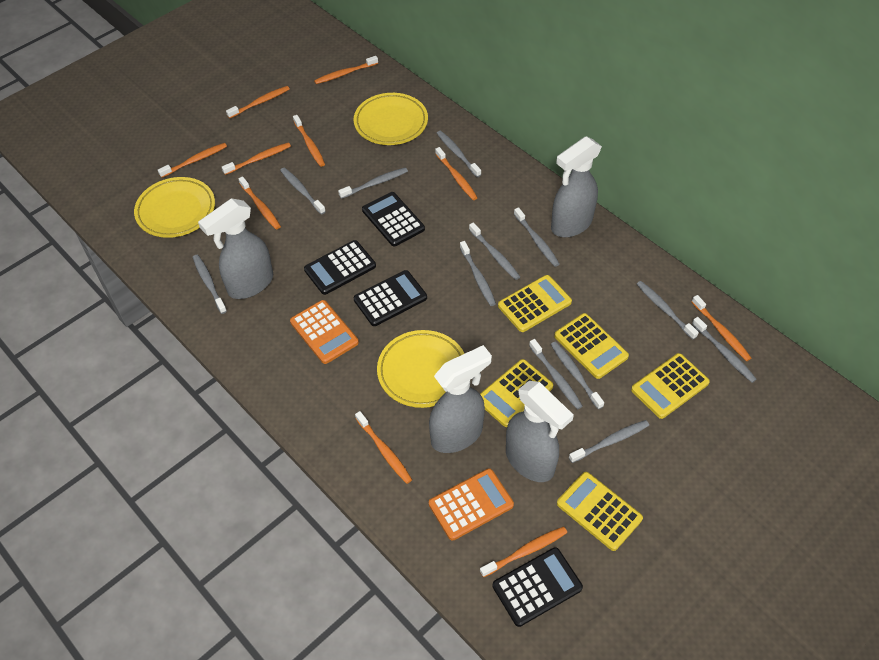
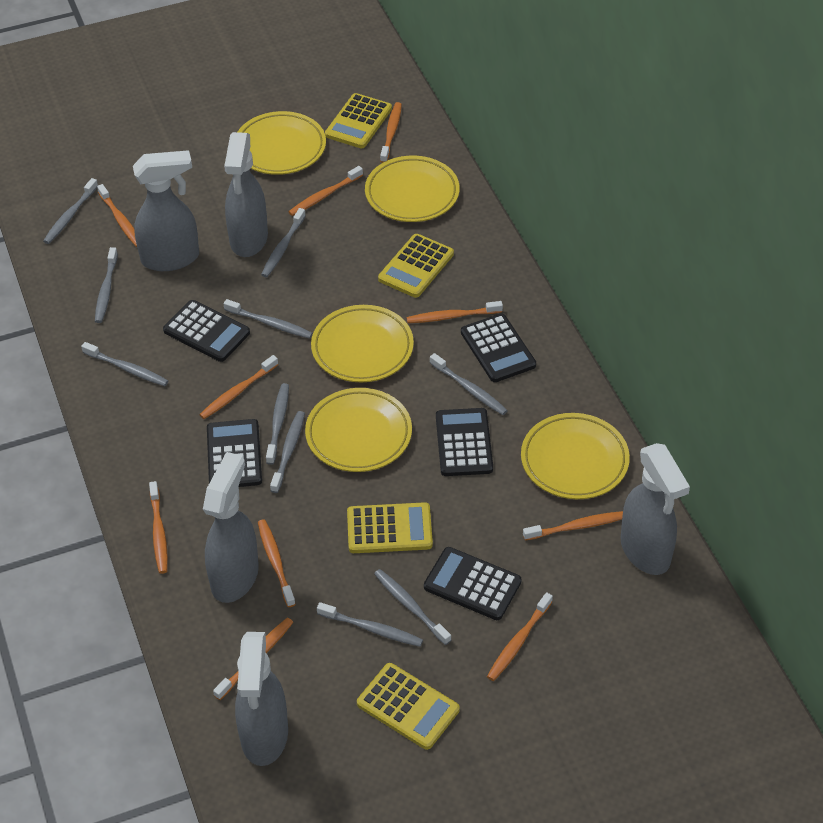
black calculator: 4 -> 5
grey spray bottle: 4 -> 5
grey toothbrush: 12 -> 10
orange calculator: 2 -> 0
yellow calculator: 5 -> 4
yellow plate: 3 -> 5

